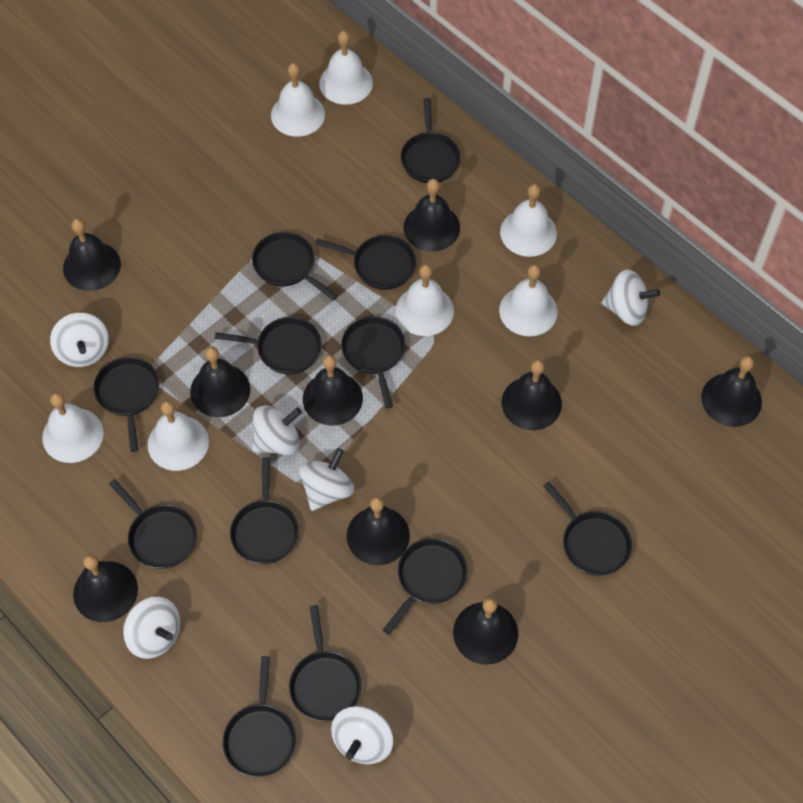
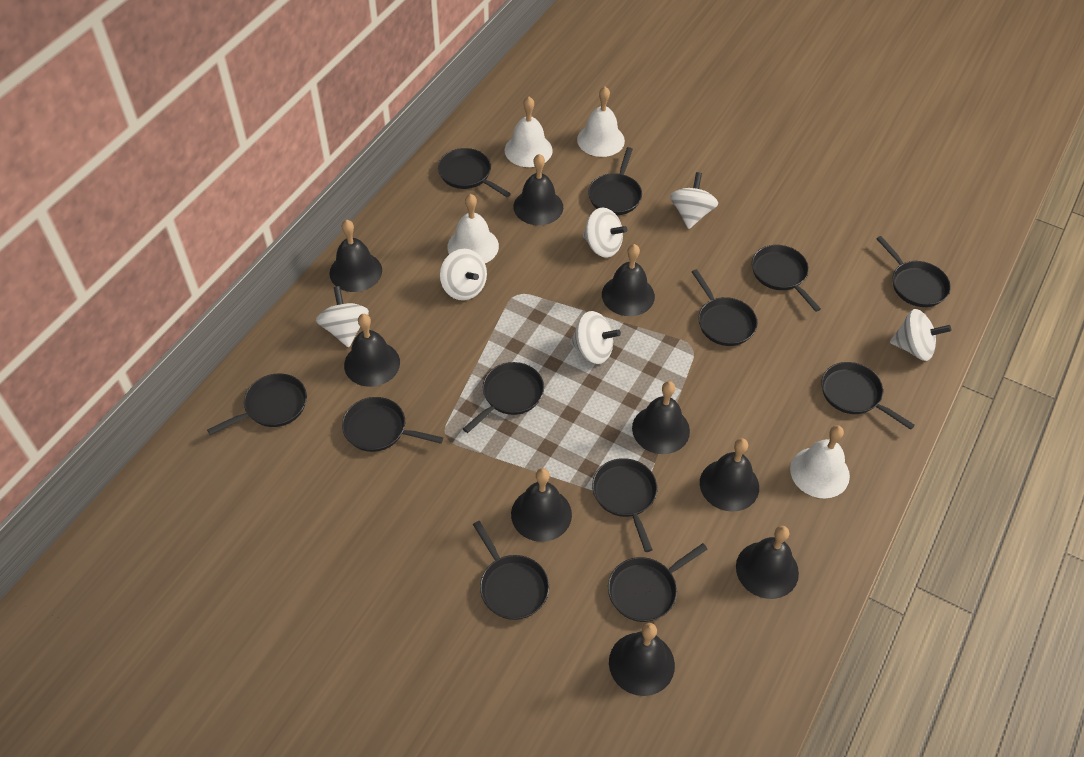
white bell: 7 -> 4

